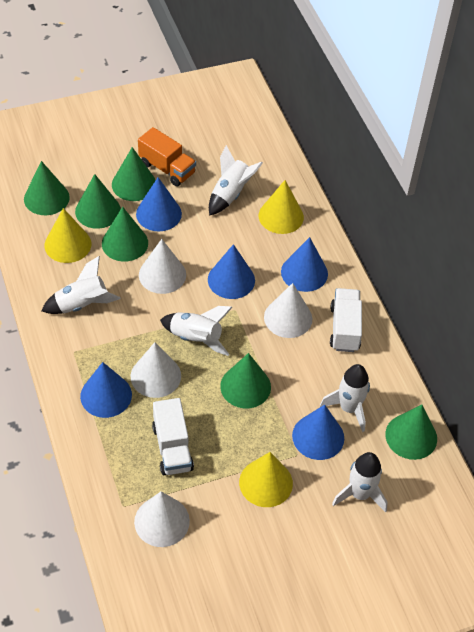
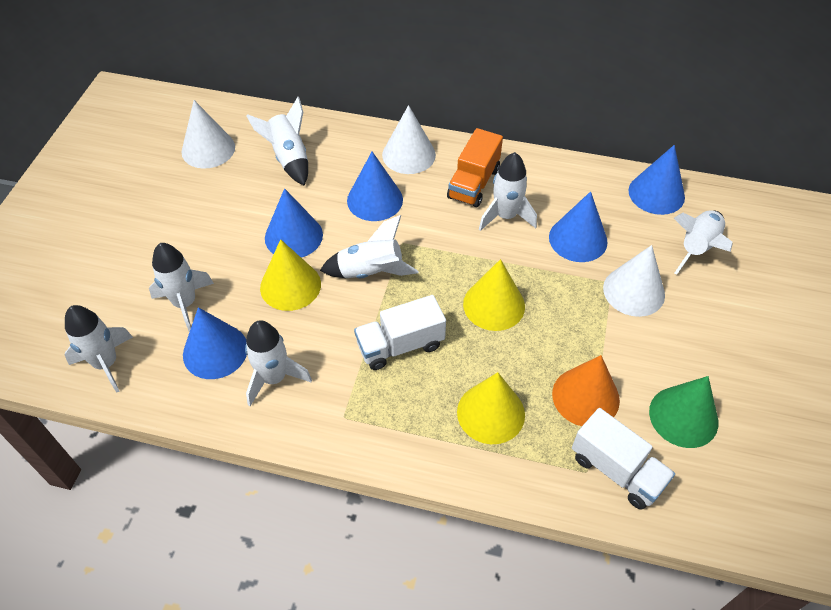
green cone: 6 -> 1
orange cone: 0 -> 1
white cone: 4 -> 3
white rocket: 5 -> 7

